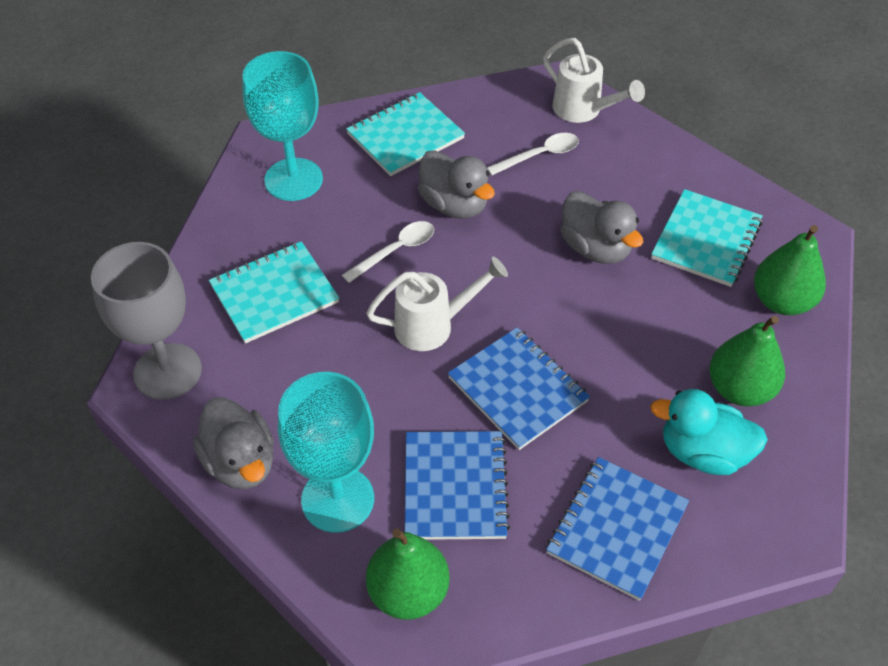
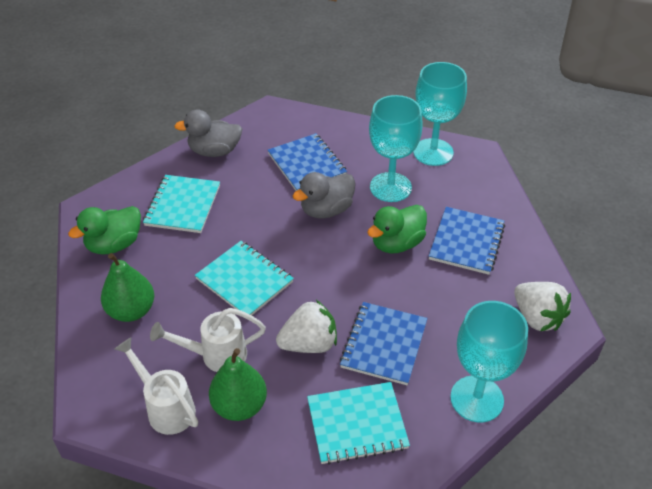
green duck: 0 -> 2
green pear: 3 -> 2
grey duck: 3 -> 2
grey goblet: 1 -> 0
turquoise duck: 1 -> 0
turquoise goblet: 2 -> 3
white spoon: 2 -> 0
white strawberry: 0 -> 2

